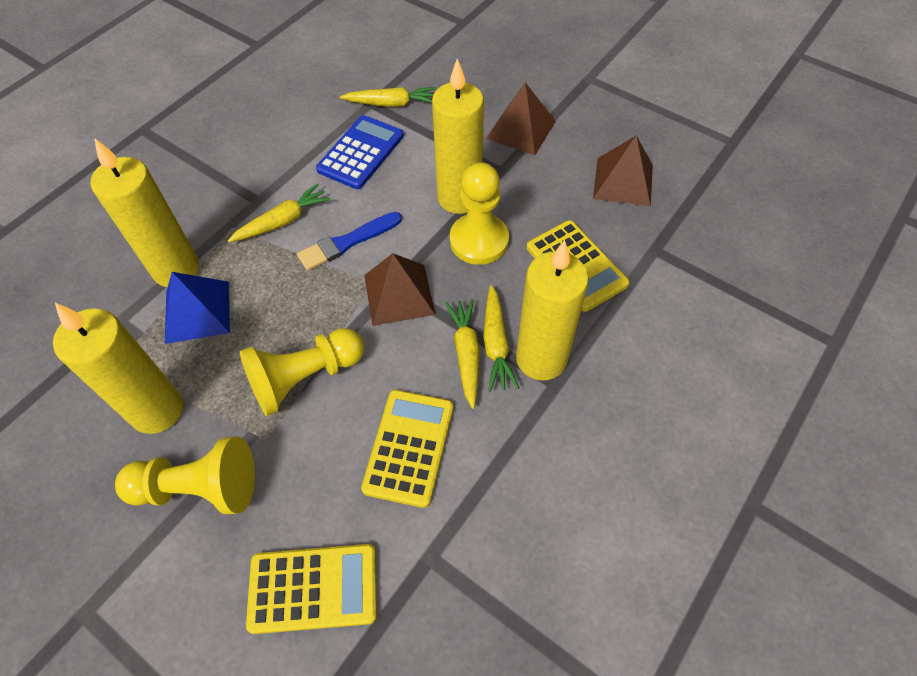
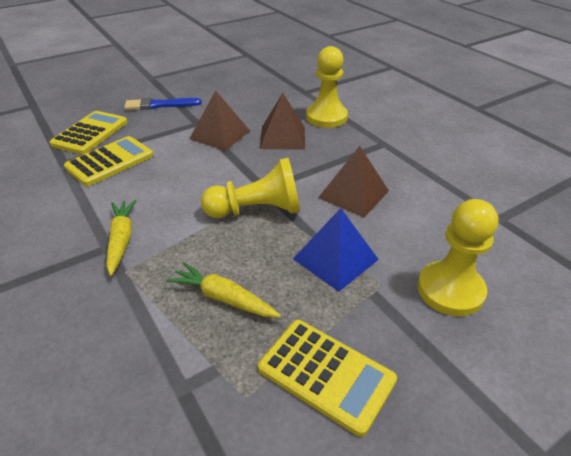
blue calculator: 1 -> 0
yellow candle: 4 -> 0
yellow carrot: 4 -> 2

